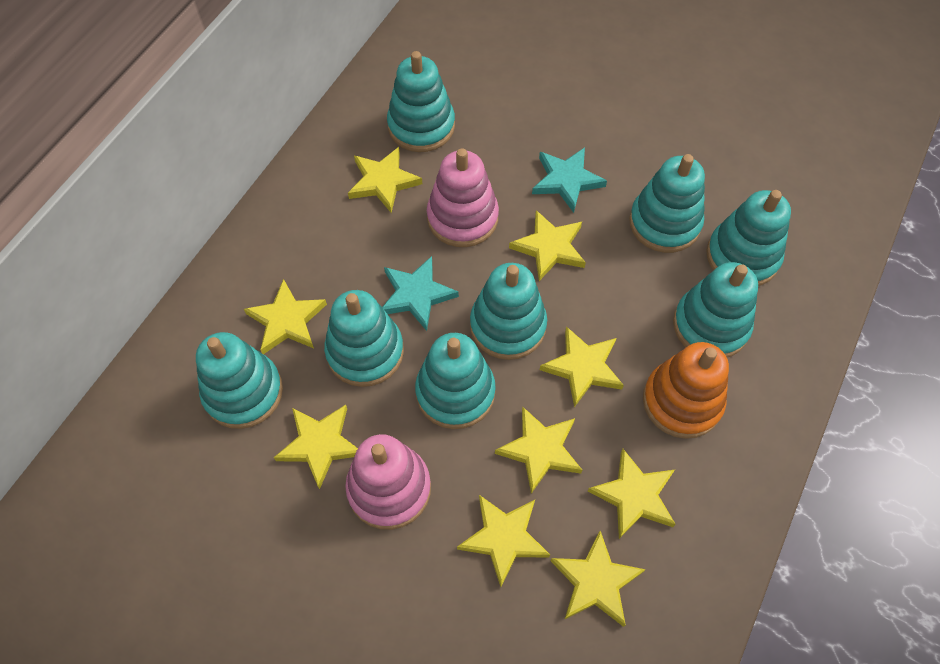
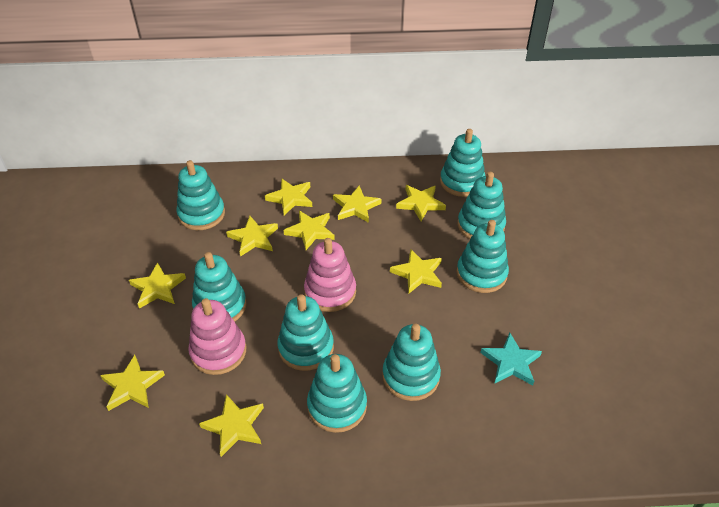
orange stacking toy: 1 -> 0
turquoise star: 2 -> 1

